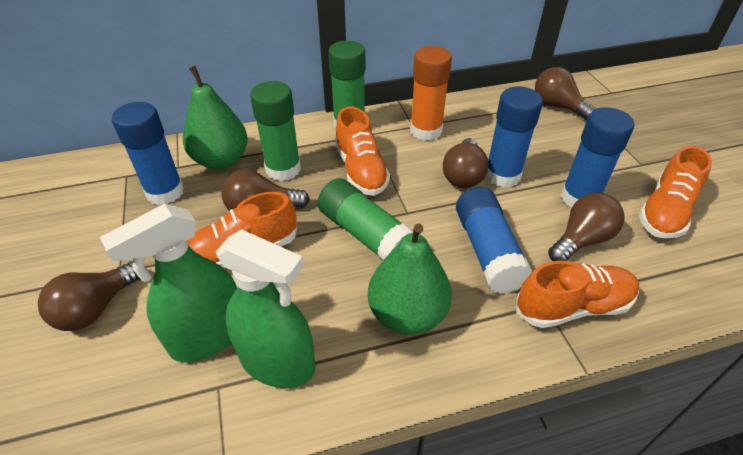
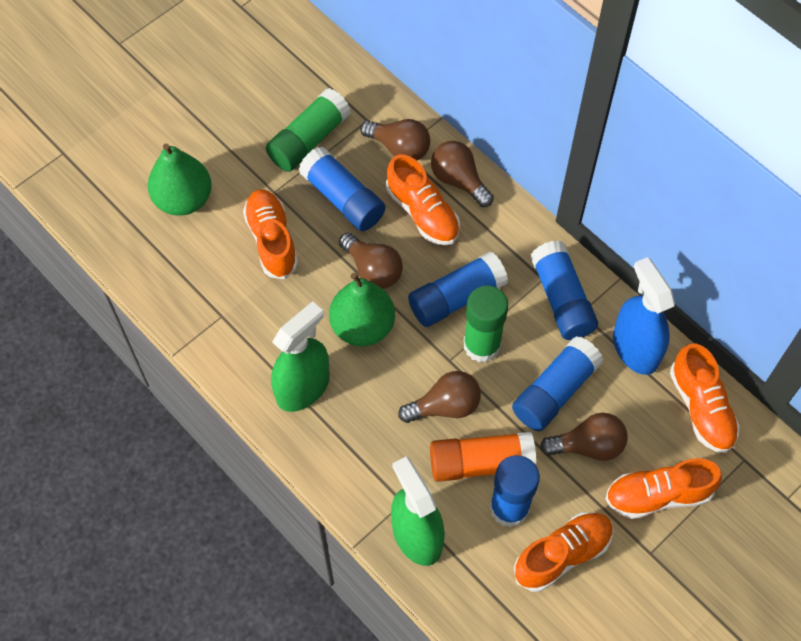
blue glue stick: 4 -> 5
blue spray bottle: 0 -> 1
green glue stick: 3 -> 2
orange shoe: 4 -> 5

